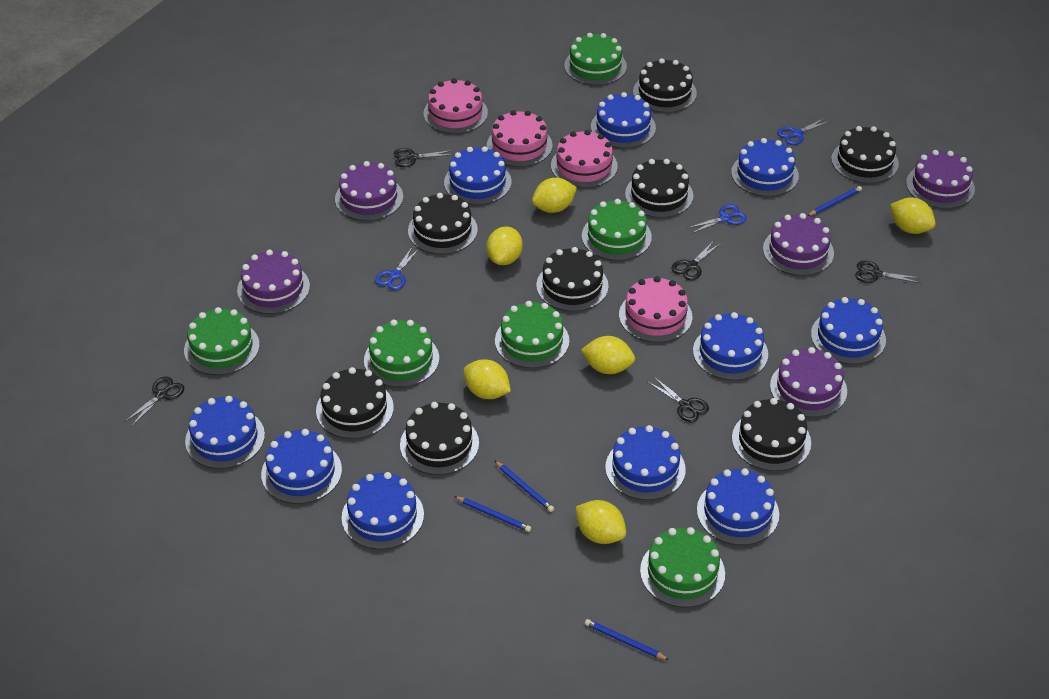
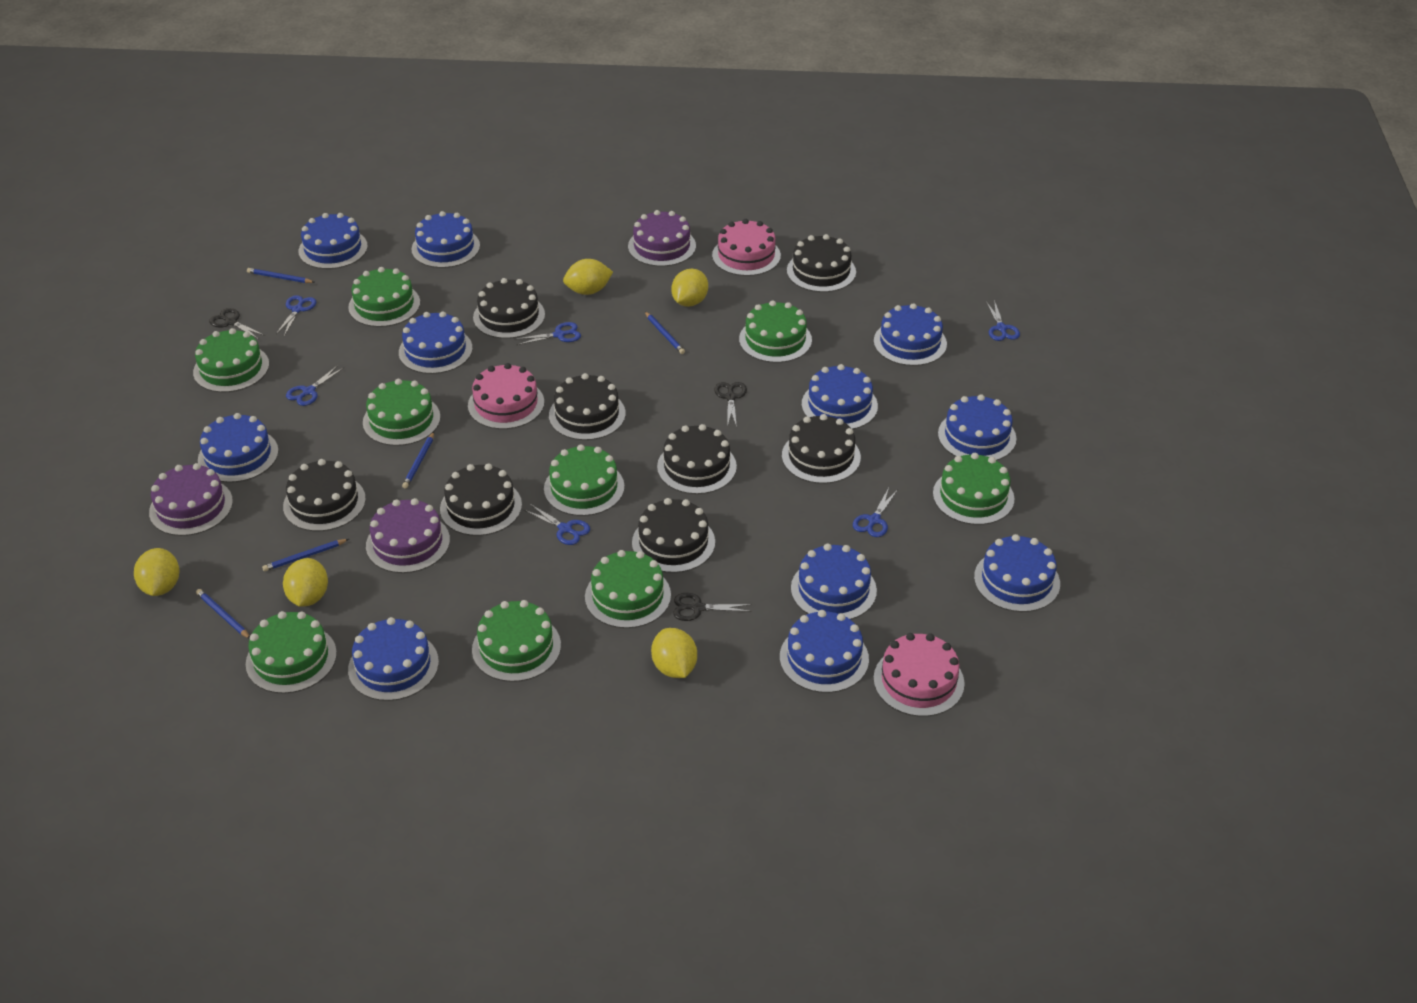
black scissors: 5 -> 3
blue cake: 10 -> 11
blue pencil: 4 -> 5
blue scissors: 3 -> 6
green cake: 6 -> 9
pink cake: 4 -> 3
purple cake: 5 -> 3
yellow lemon: 6 -> 5

